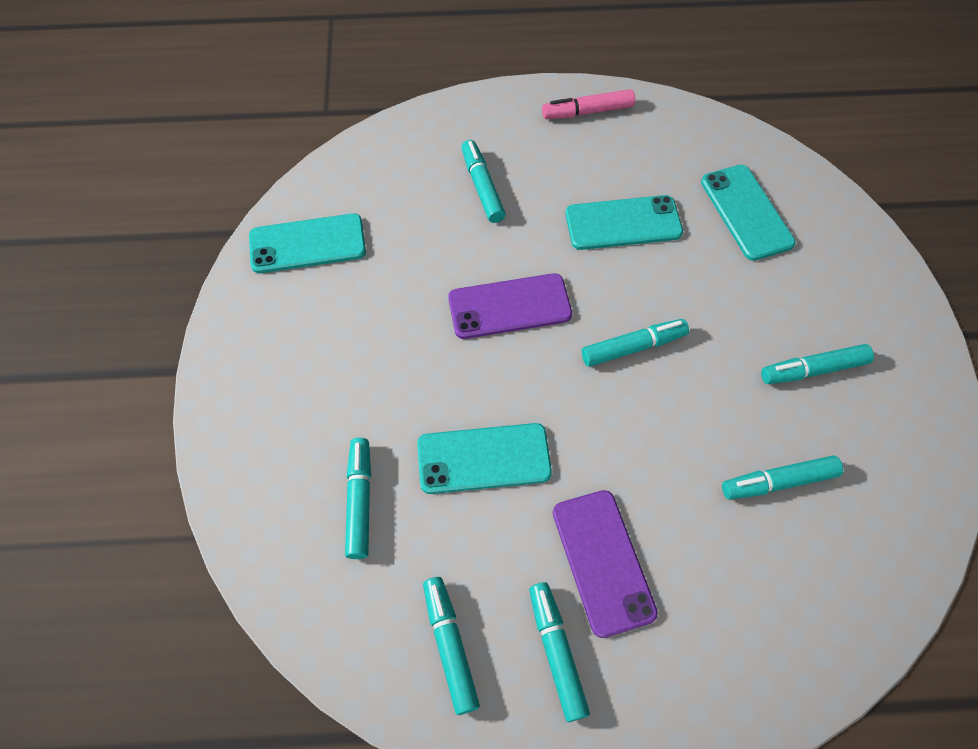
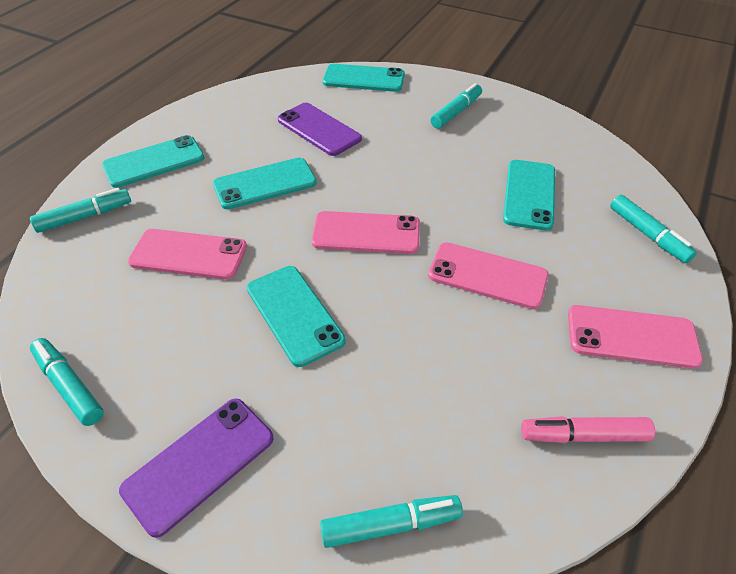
pink phone: 0 -> 4
turquoise marker: 7 -> 5
turquoise phone: 4 -> 5

